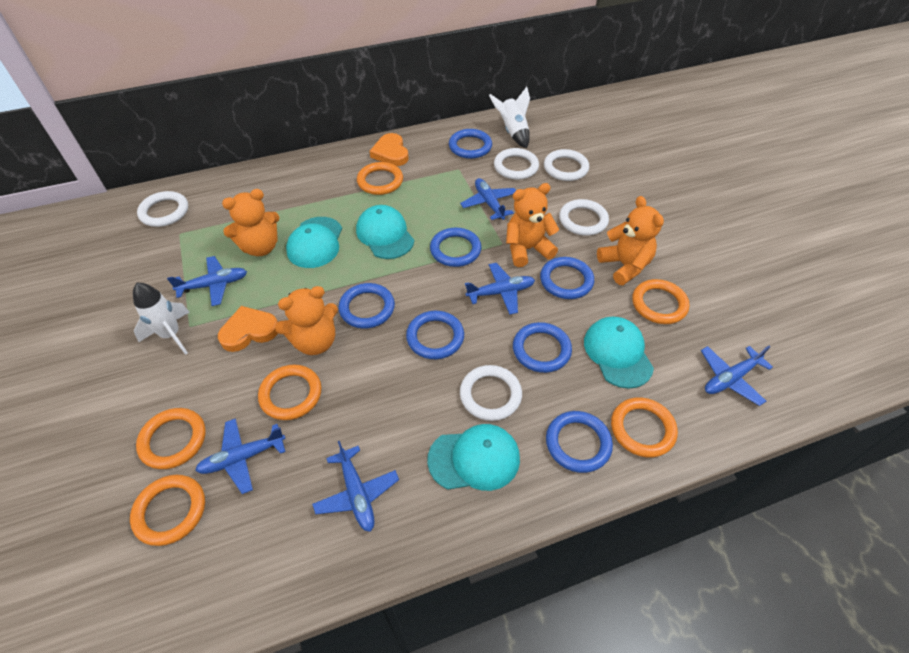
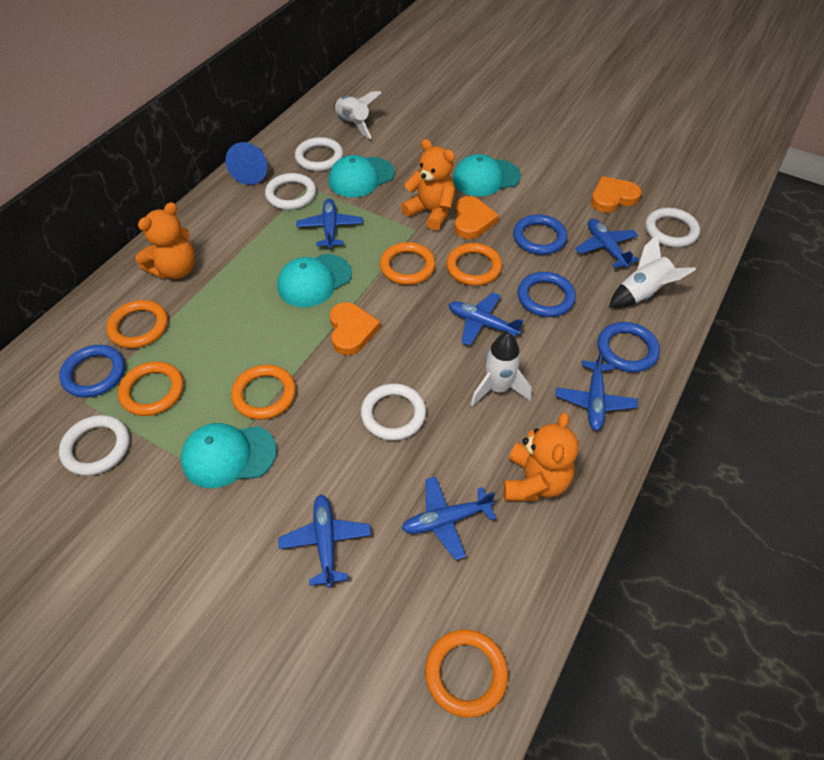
blue cone: 0 -> 1
blue ring: 7 -> 4
orange heart: 2 -> 3
orange teddy bear: 4 -> 3
white rocket: 2 -> 3

